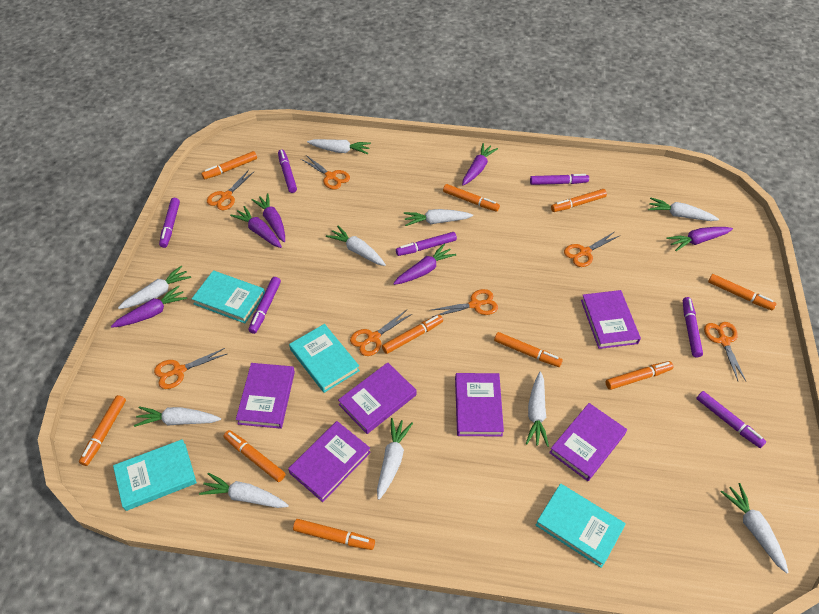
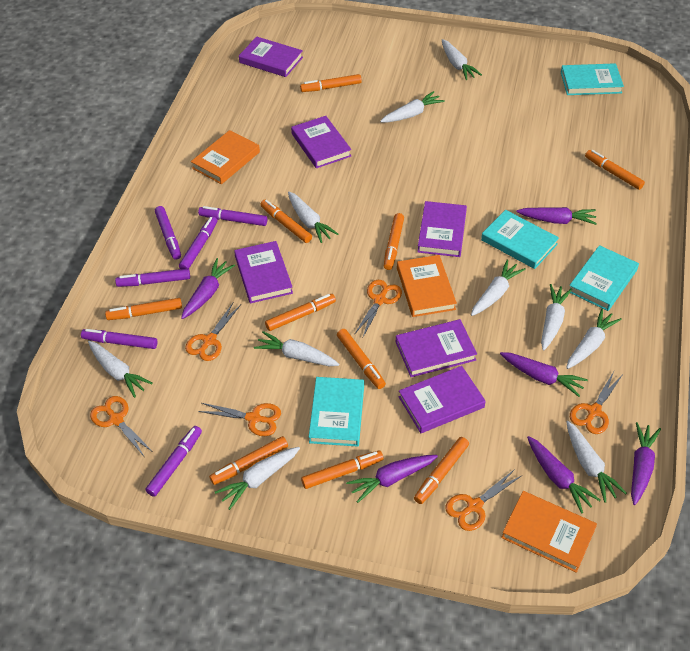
orange book: 0 -> 3
orange scissors: 7 -> 6
purple marker: 7 -> 6

